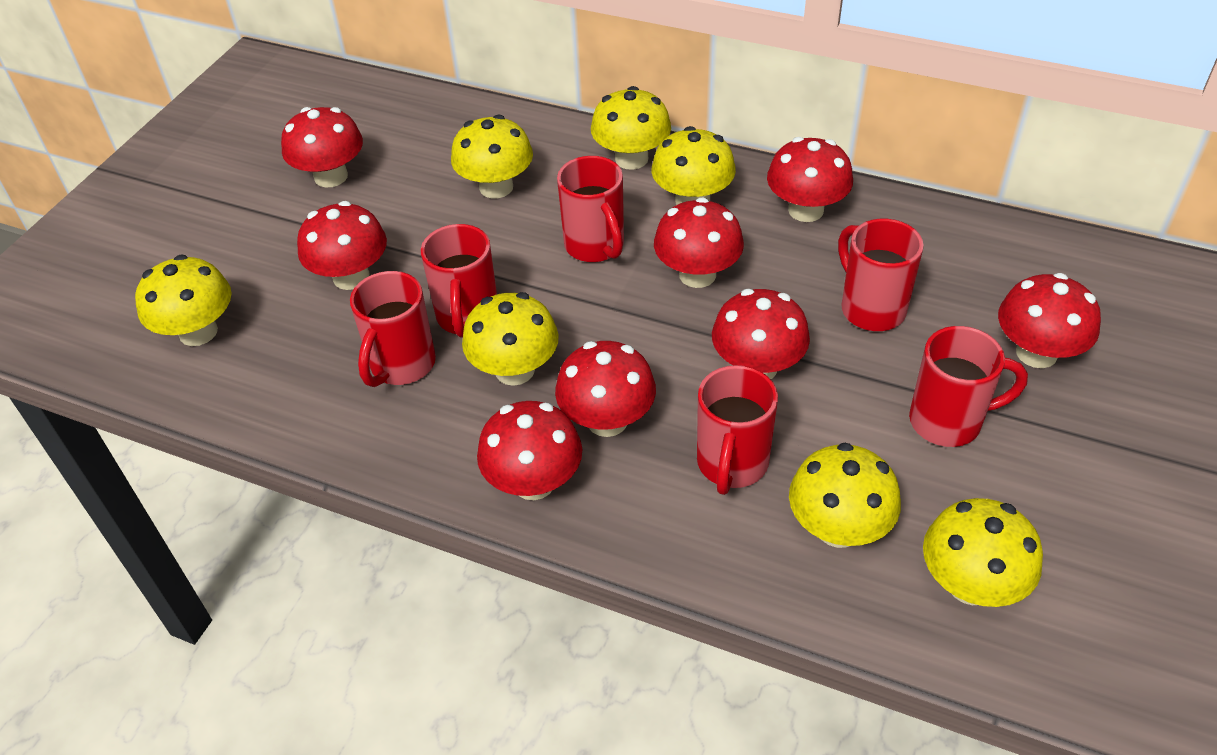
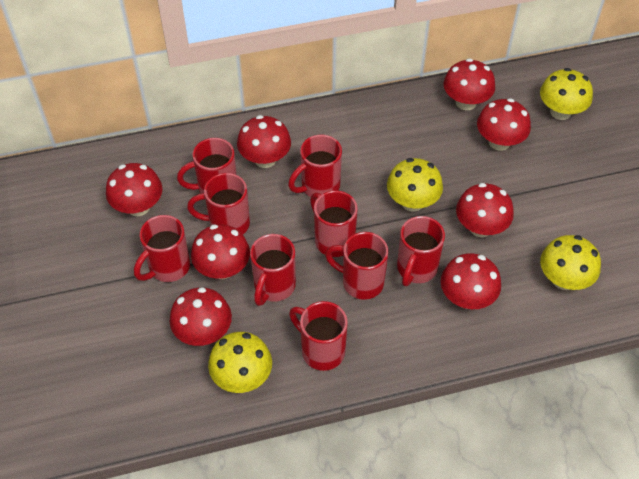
red mug: 6 -> 9
yellow mushroom: 7 -> 4

